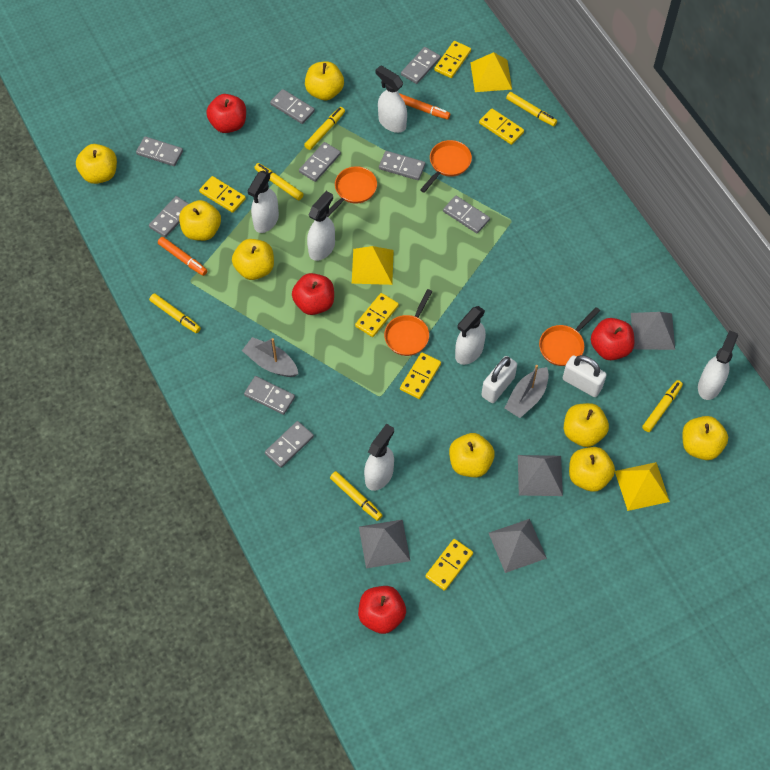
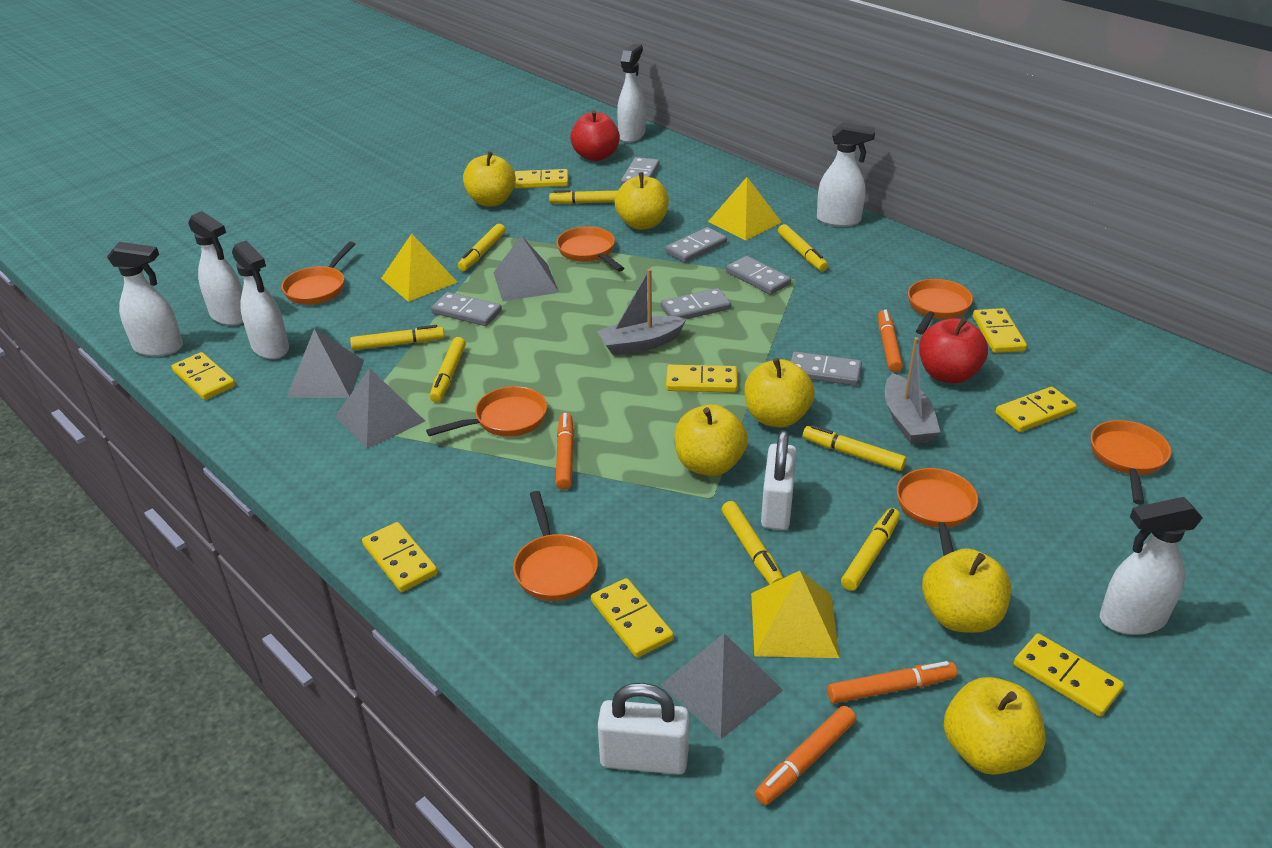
grey domino: 9 -> 6
orange marker: 2 -> 4
orange pan: 4 -> 7
red apple: 4 -> 2
yellow apple: 8 -> 6
yellow domino: 6 -> 8
yellow marker: 6 -> 8

